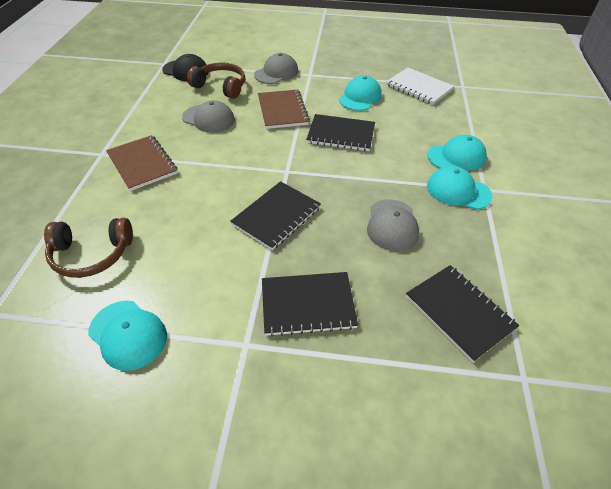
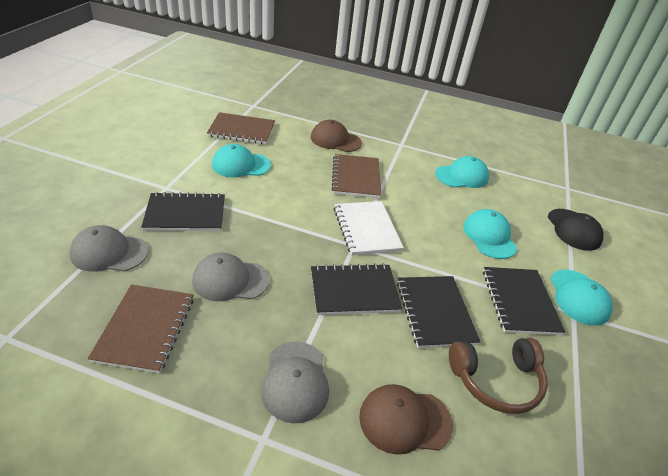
brown cap: 0 -> 2
brown headphones: 2 -> 1
brown notebook: 2 -> 3

